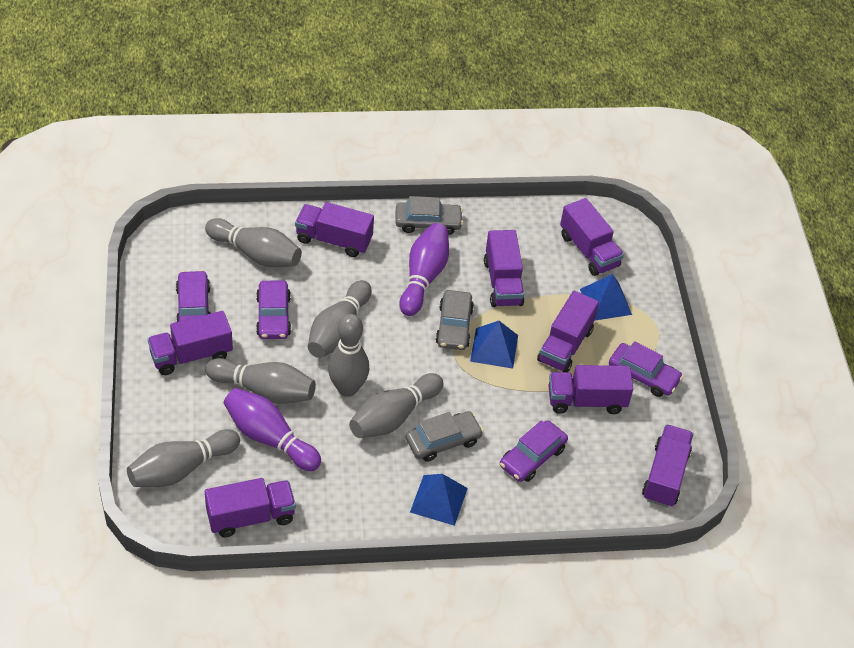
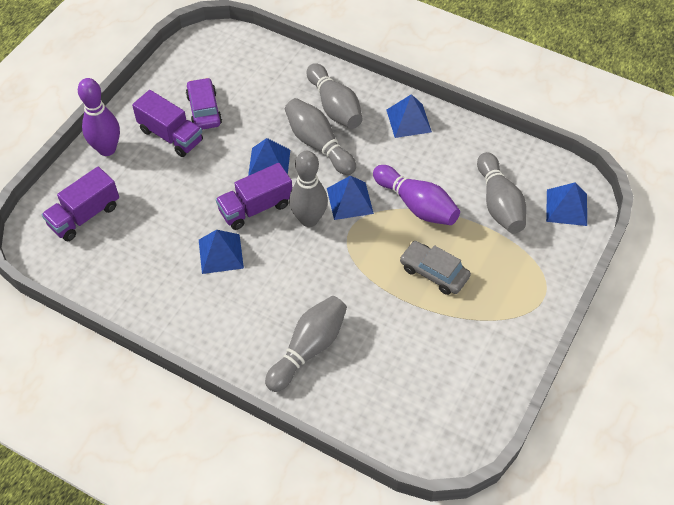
blue pyramid: 3 -> 5
grey bowling pin: 6 -> 5
grey car: 3 -> 1
purple car: 4 -> 1
purple truck: 8 -> 3

